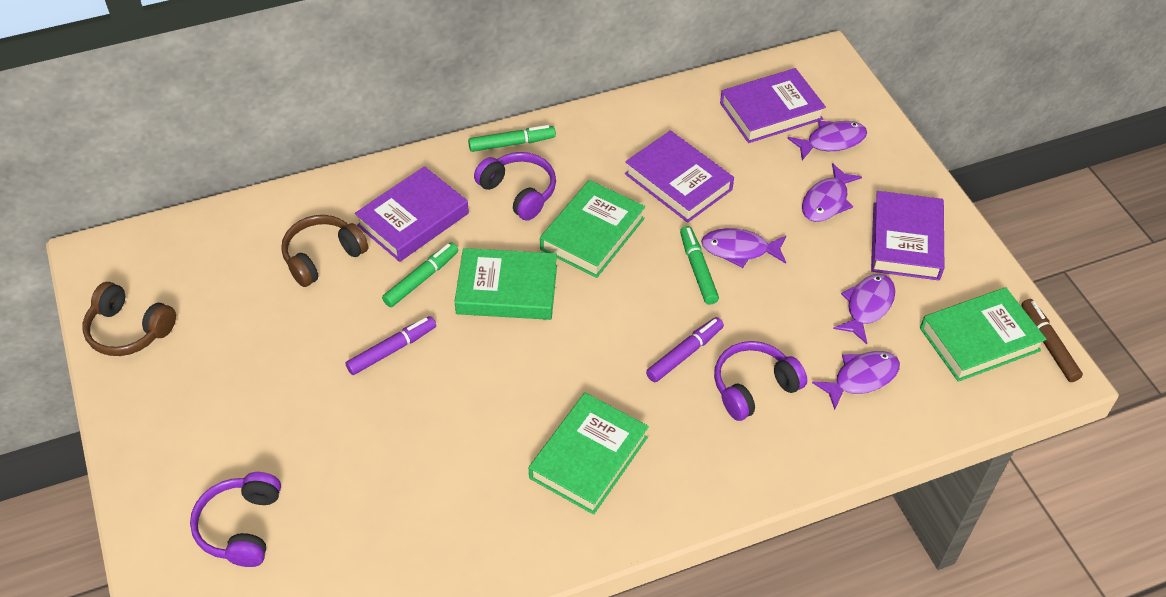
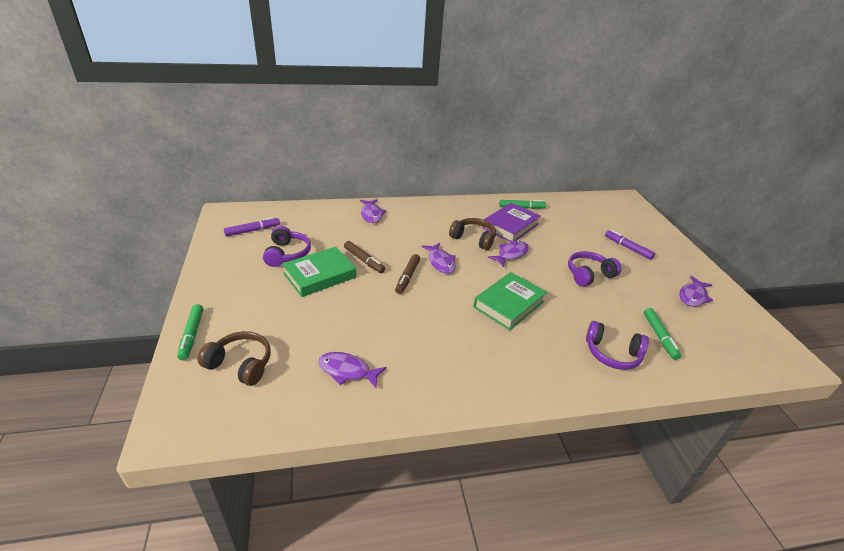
brown marker: 1 -> 2
green book: 4 -> 2
purple book: 4 -> 1

